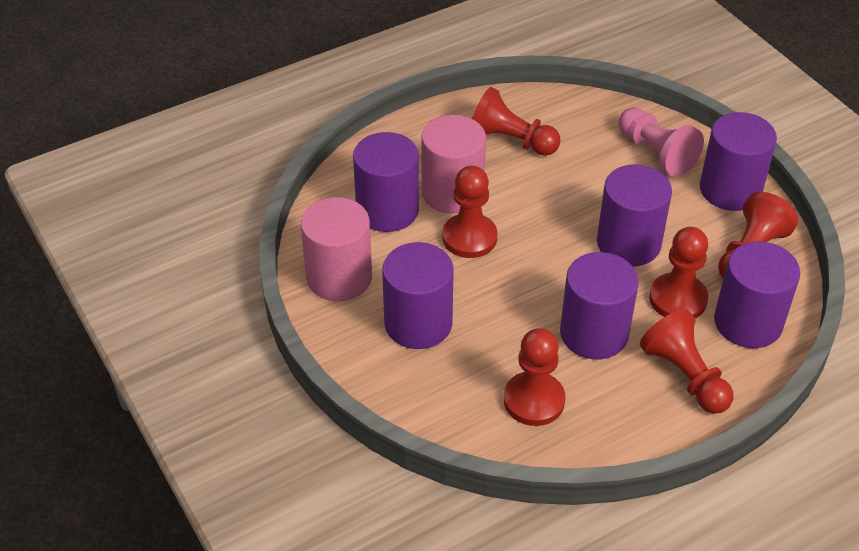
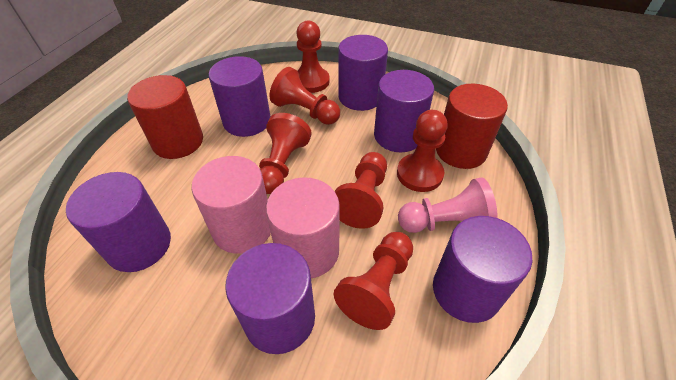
red cylinder: 0 -> 2

